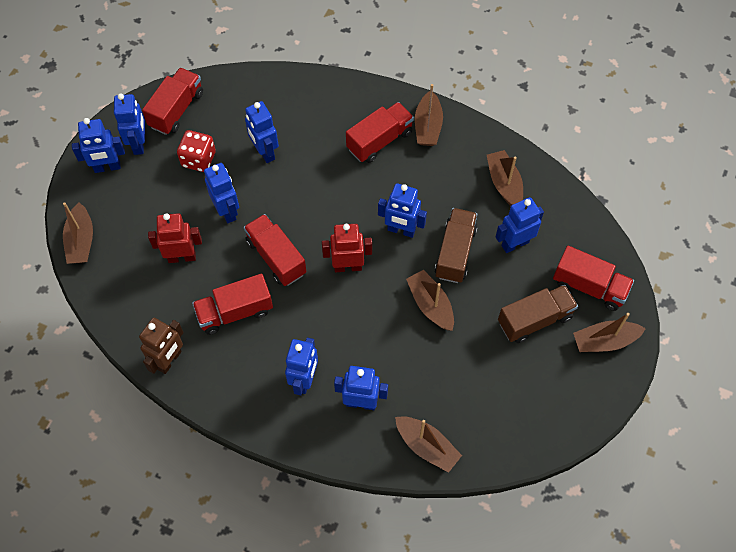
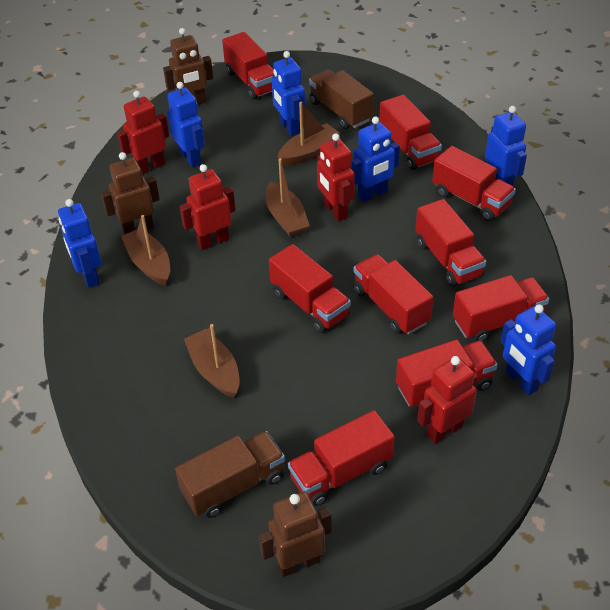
blue robot: 8 -> 6
brown boat: 6 -> 4
brown robot: 1 -> 3
red dice: 1 -> 0
red robot: 2 -> 4
red truck: 5 -> 9

